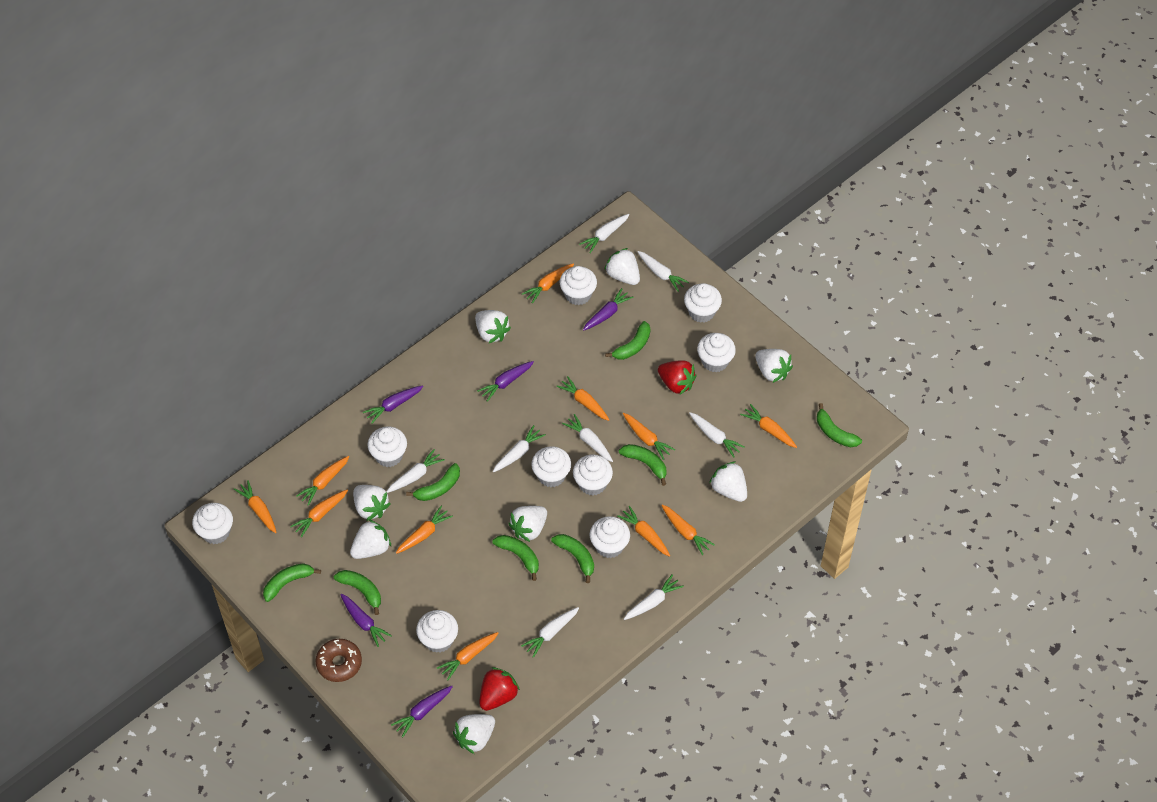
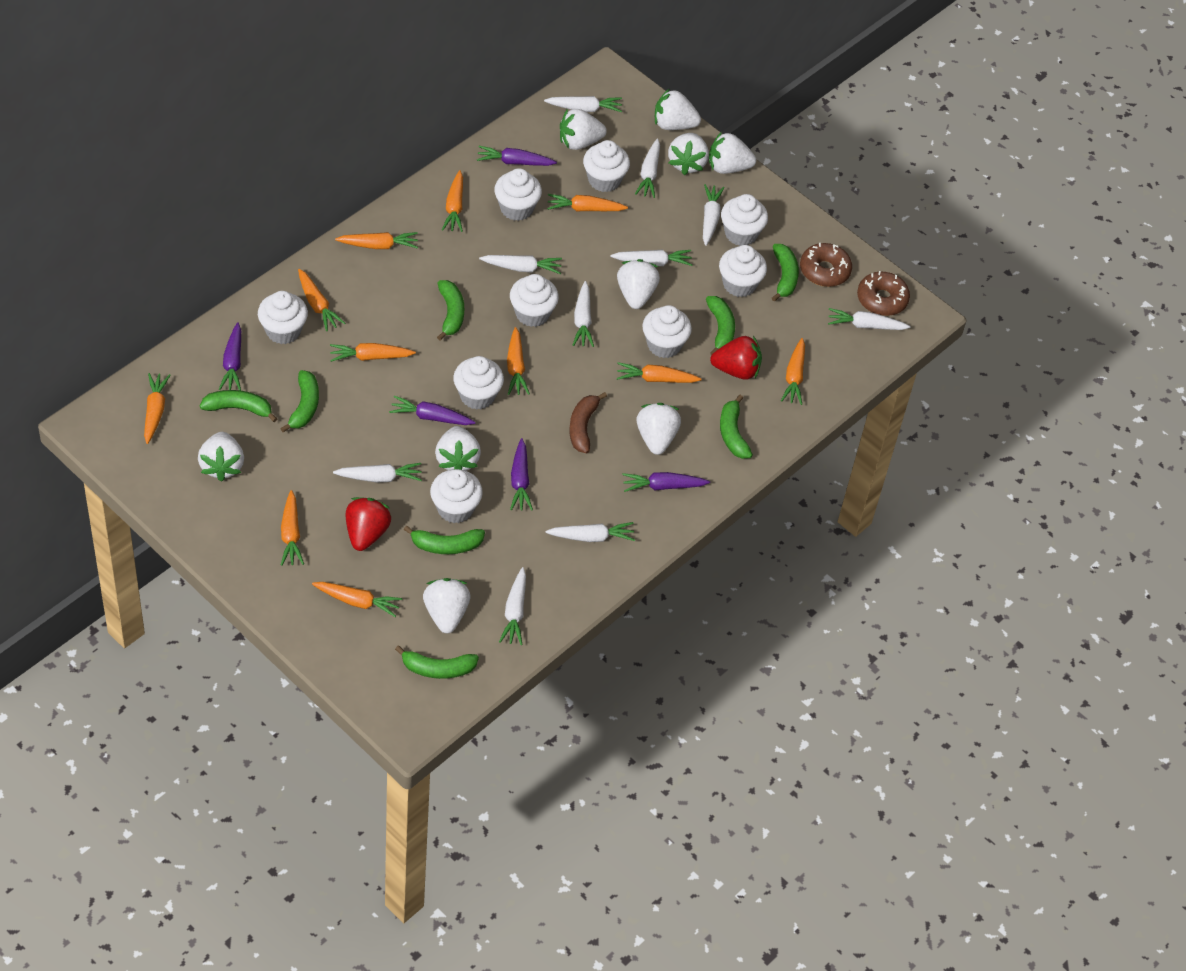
brown banana: 0 -> 1
brown donut: 1 -> 2
white carrot: 8 -> 10
white strawberry: 8 -> 9

